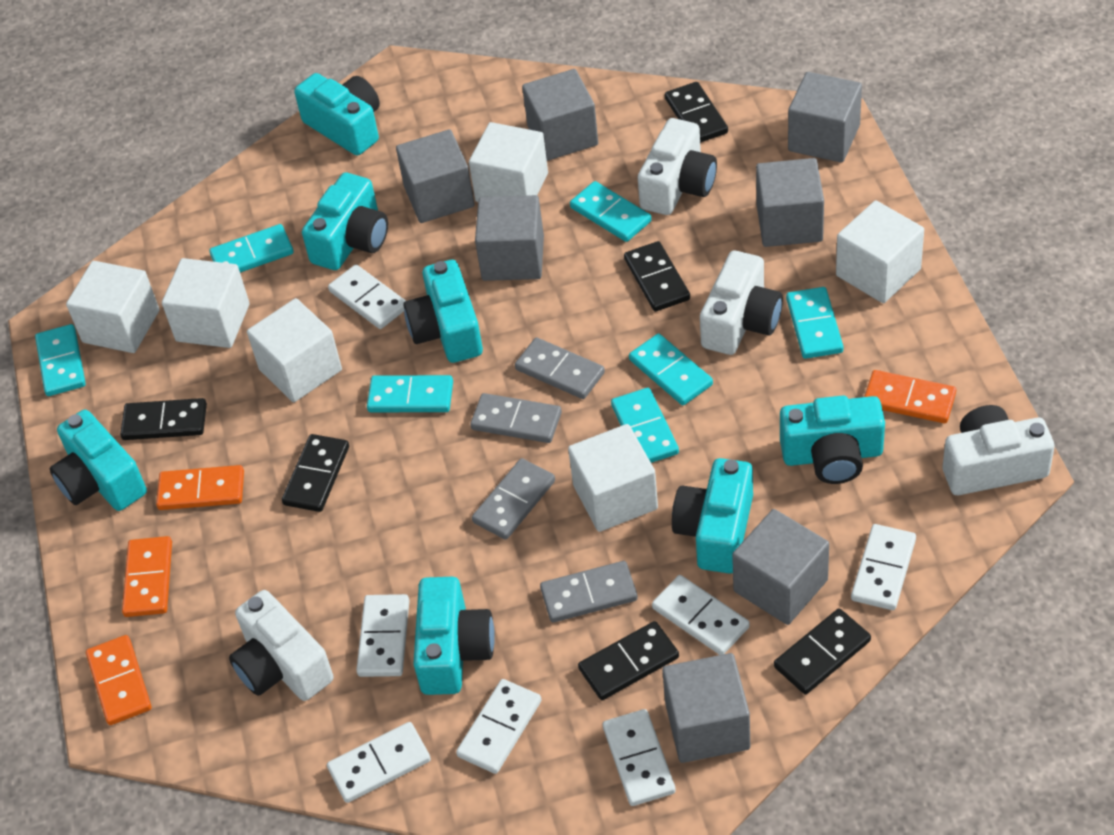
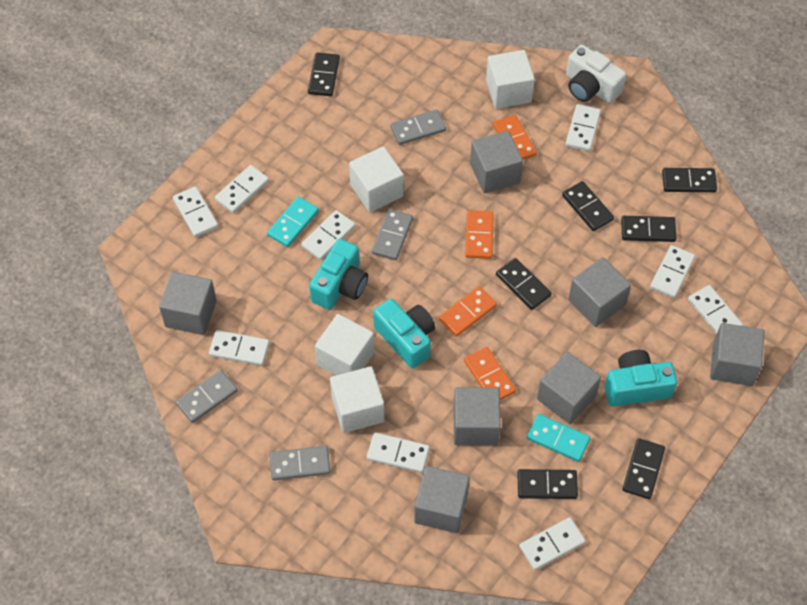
black domino: 6 -> 7
turquoise camera: 7 -> 3
turquoise domino: 7 -> 2
white camera: 4 -> 1
white cube: 6 -> 4
white domino: 7 -> 9

